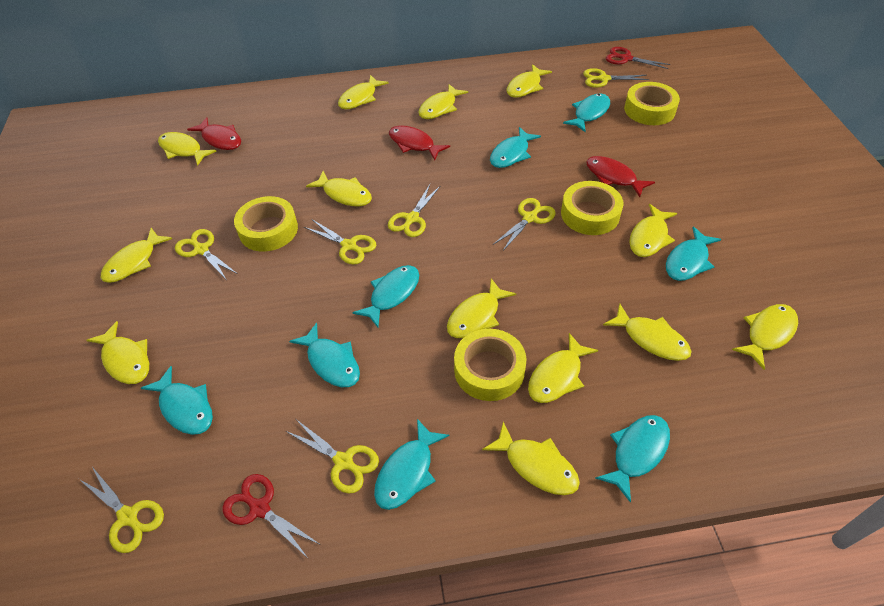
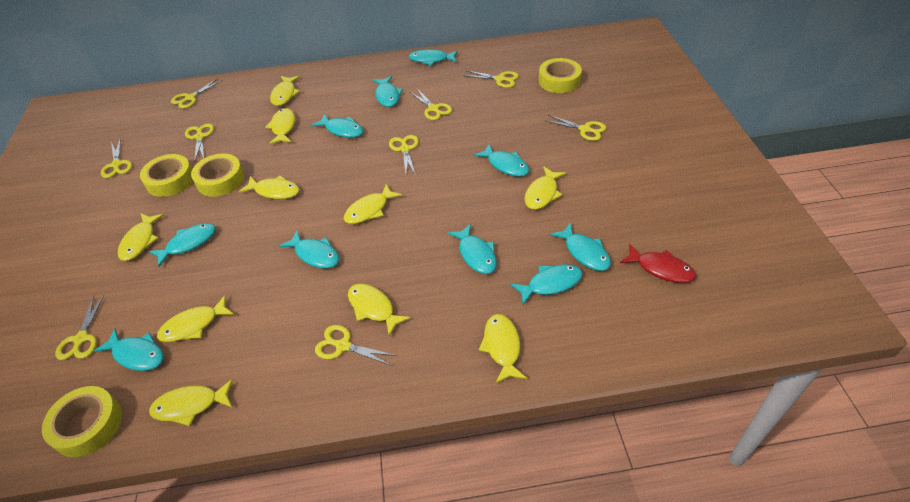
red fish: 3 -> 1
red scissors: 2 -> 0
turquoise fish: 8 -> 10
yellow fish: 13 -> 10
yellow scissors: 7 -> 9

